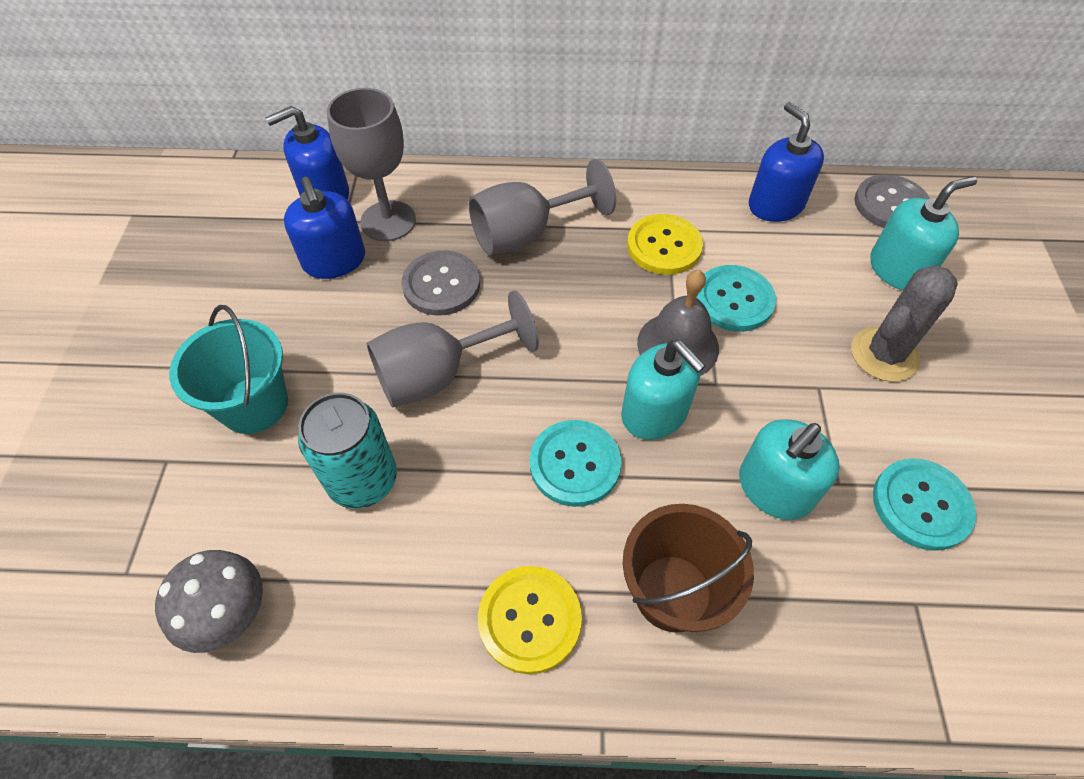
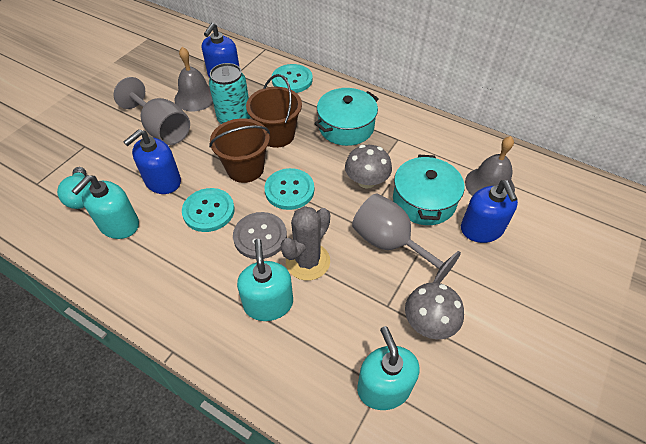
brown bucket: 1 -> 2
grey bell: 1 -> 2
grey button: 2 -> 1
grey goblet: 3 -> 2
grey mushroom: 1 -> 2
turquoise bucket: 1 -> 0
turquoise light bulb: 0 -> 1
turquoise pot: 0 -> 2
yellow button: 2 -> 0

